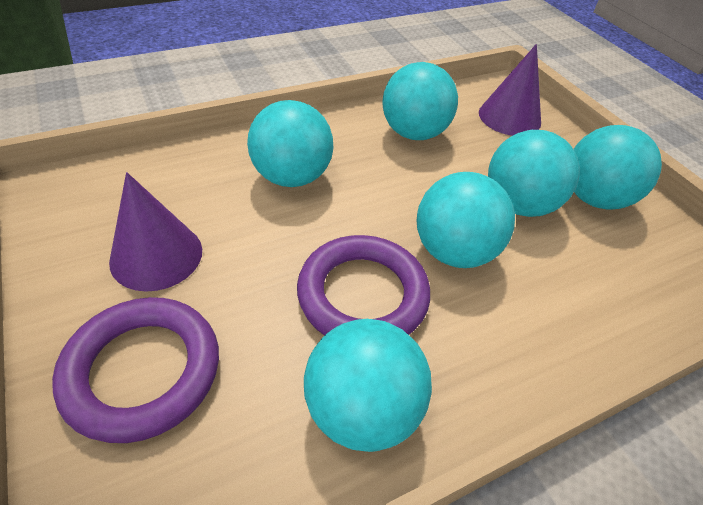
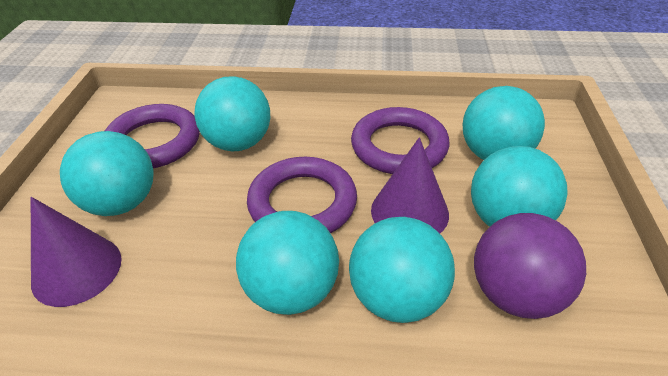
purple ball: 0 -> 1
purple ring: 2 -> 3

